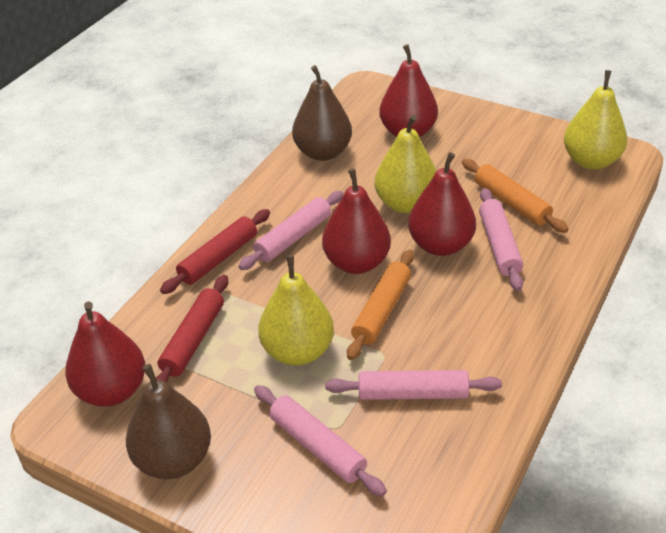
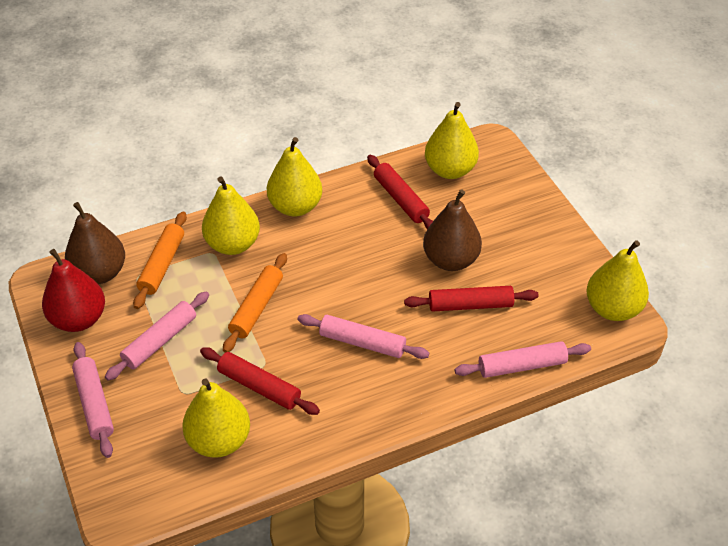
red pear: 4 -> 1
red rolling pin: 2 -> 3
yellow pear: 3 -> 5

